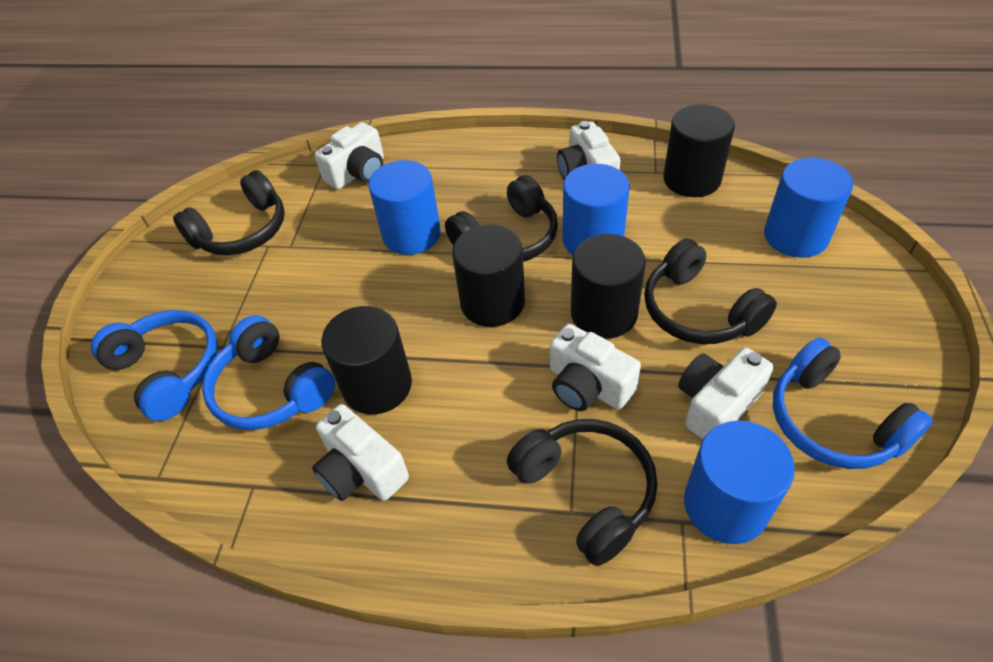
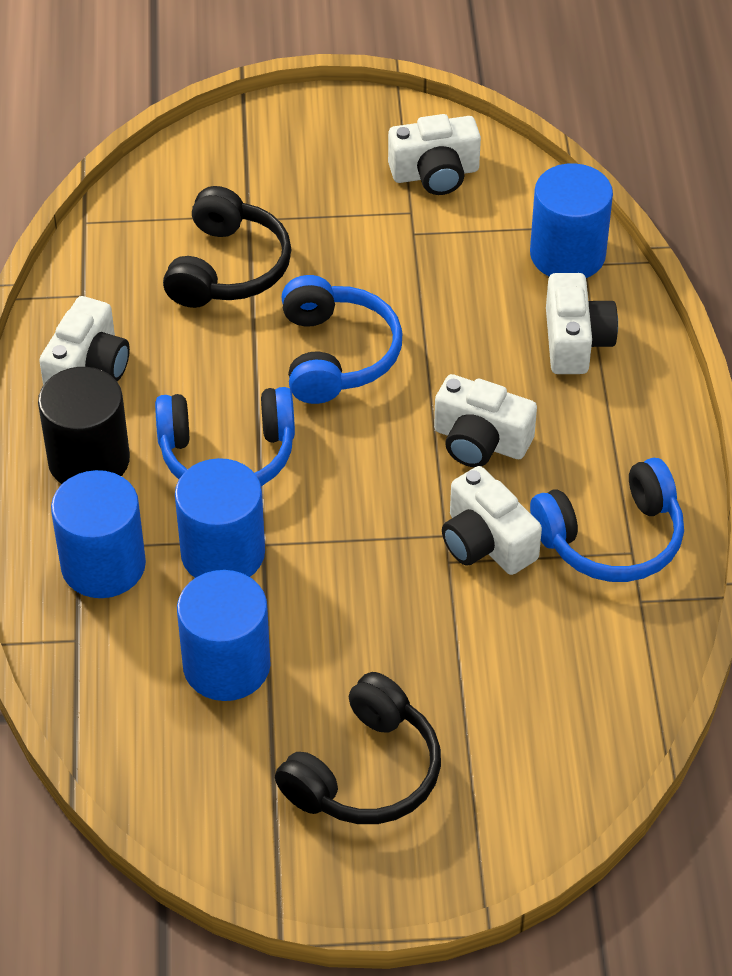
black cylinder: 4 -> 1
black headphones: 4 -> 2

